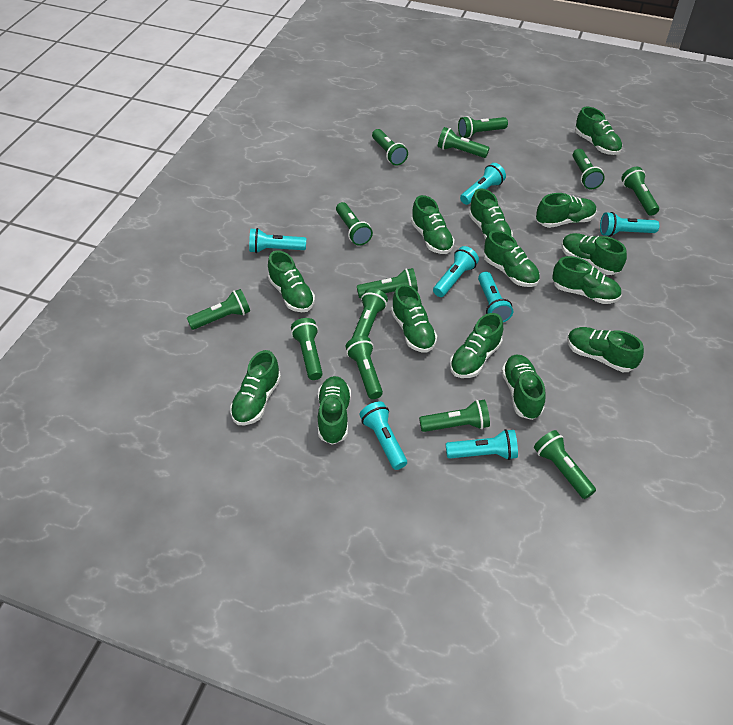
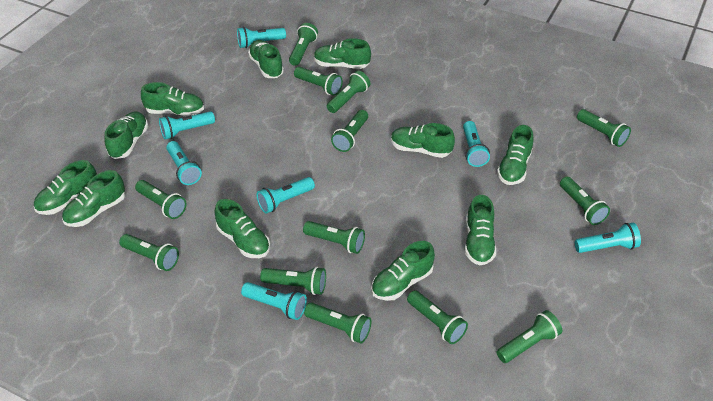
green shoe: 14 -> 11

